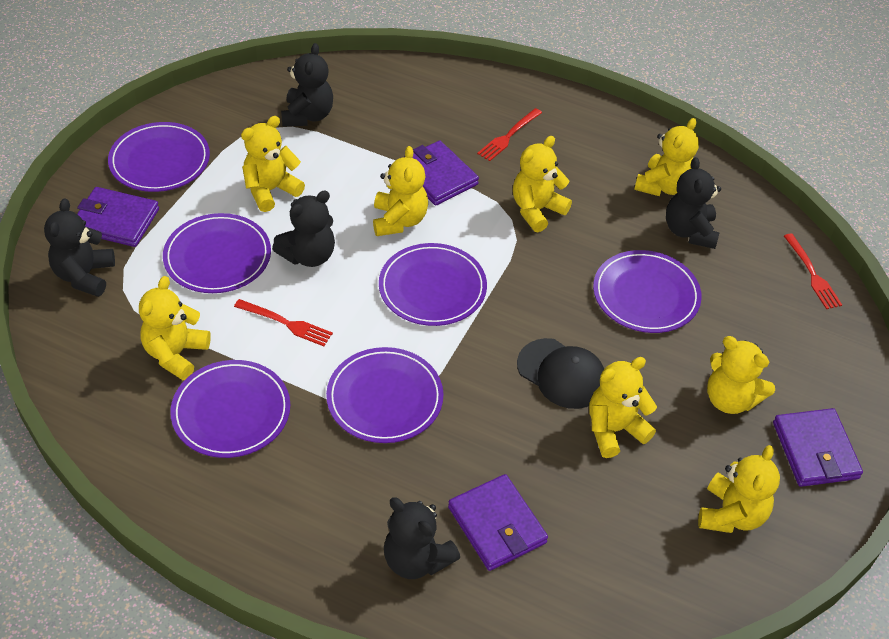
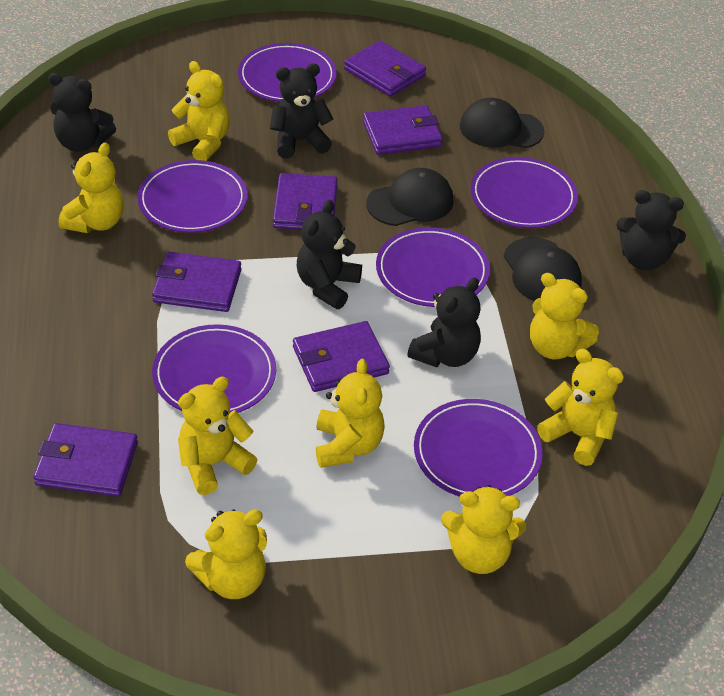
black cap: 1 -> 3
purple wallet: 4 -> 6
red fork: 3 -> 0

